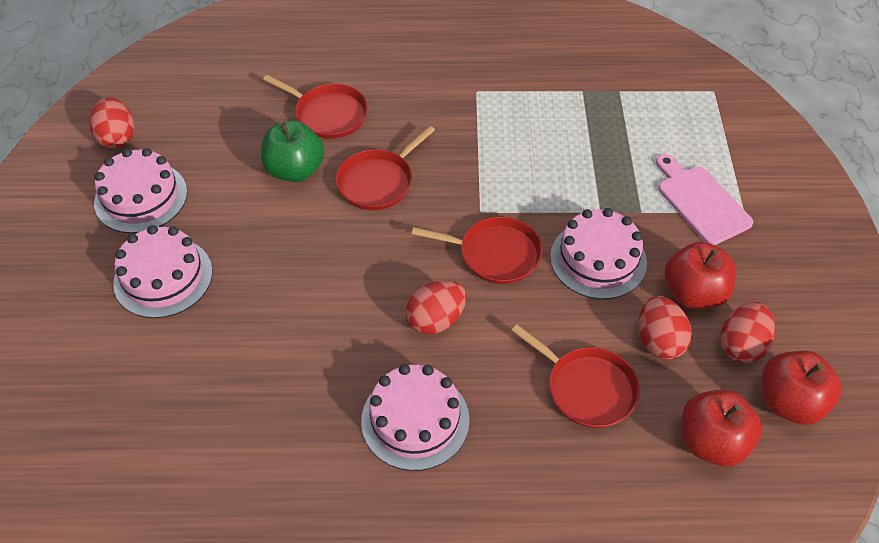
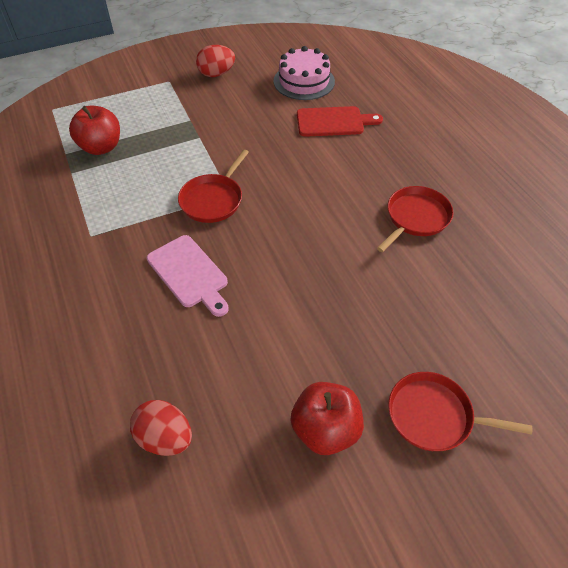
green apple: 1 -> 0
pink cake: 4 -> 1
red apple: 3 -> 2
red cutting board: 0 -> 1
red egg: 4 -> 2
red pan: 4 -> 3

